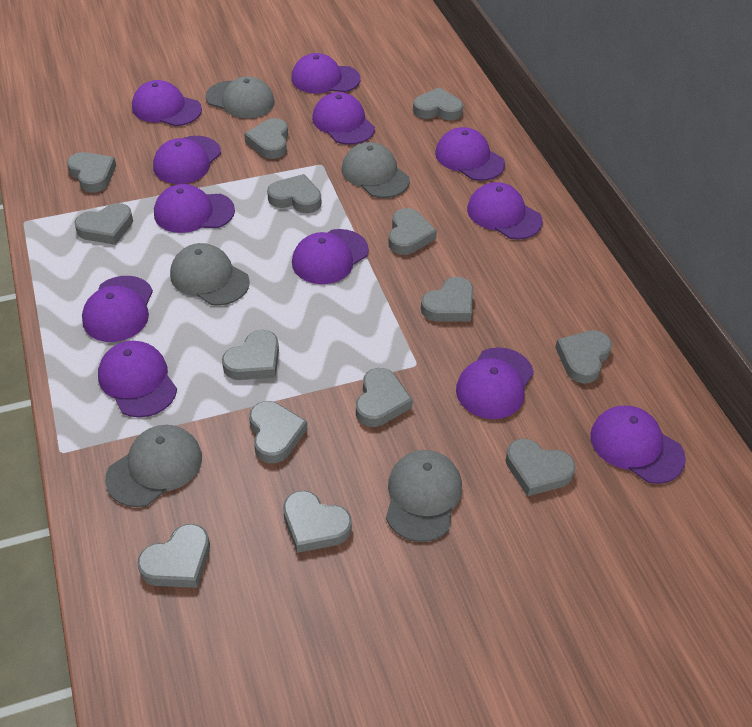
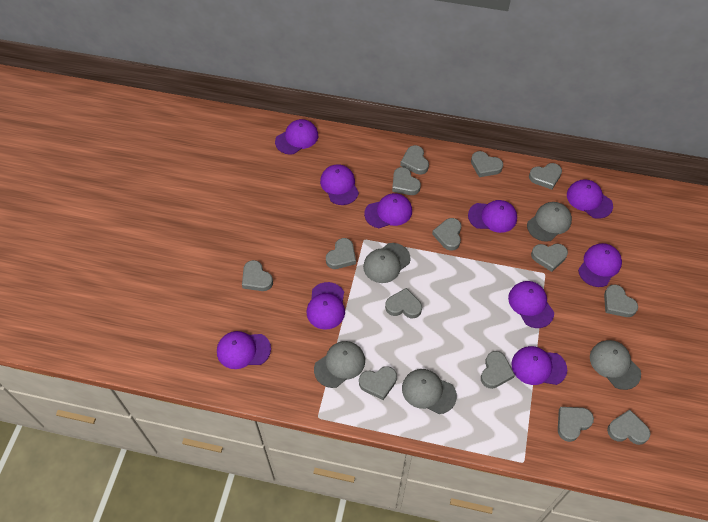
purple cap: 12 -> 10

